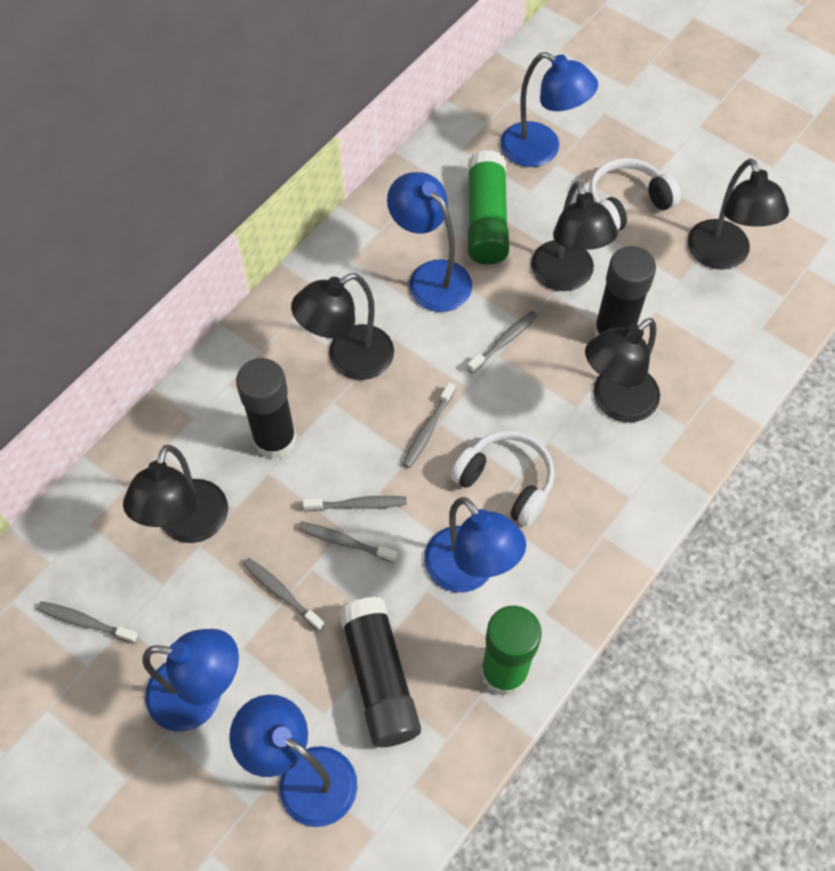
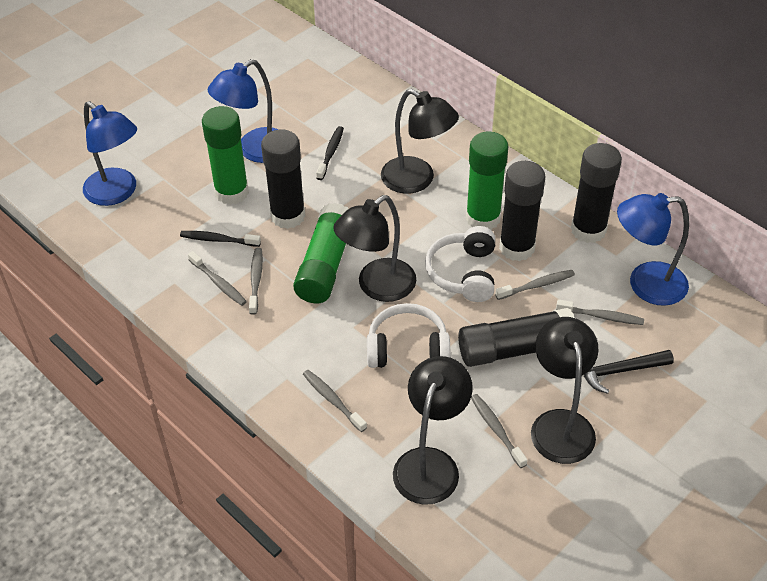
black glue stick: 3 -> 4
black hammer: 0 -> 1
black lamp: 5 -> 4
black toothbrush: 0 -> 2
blue lamp: 5 -> 3
green glue stick: 2 -> 3

